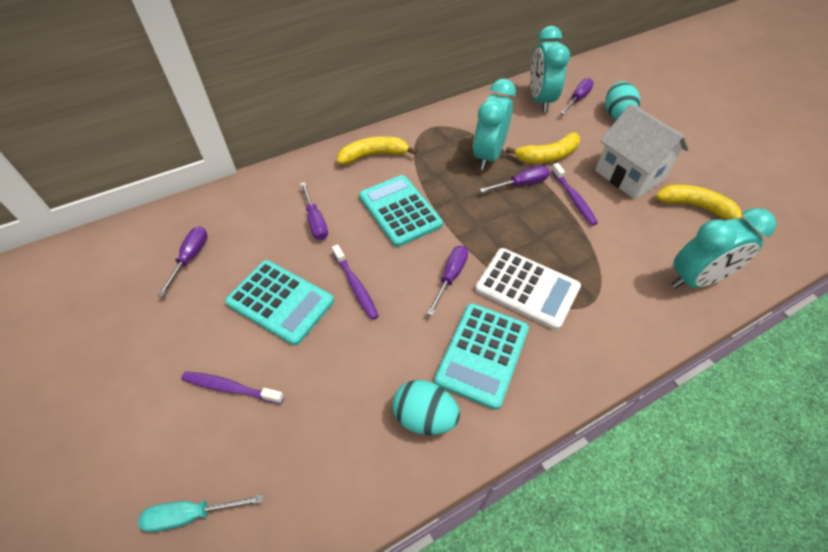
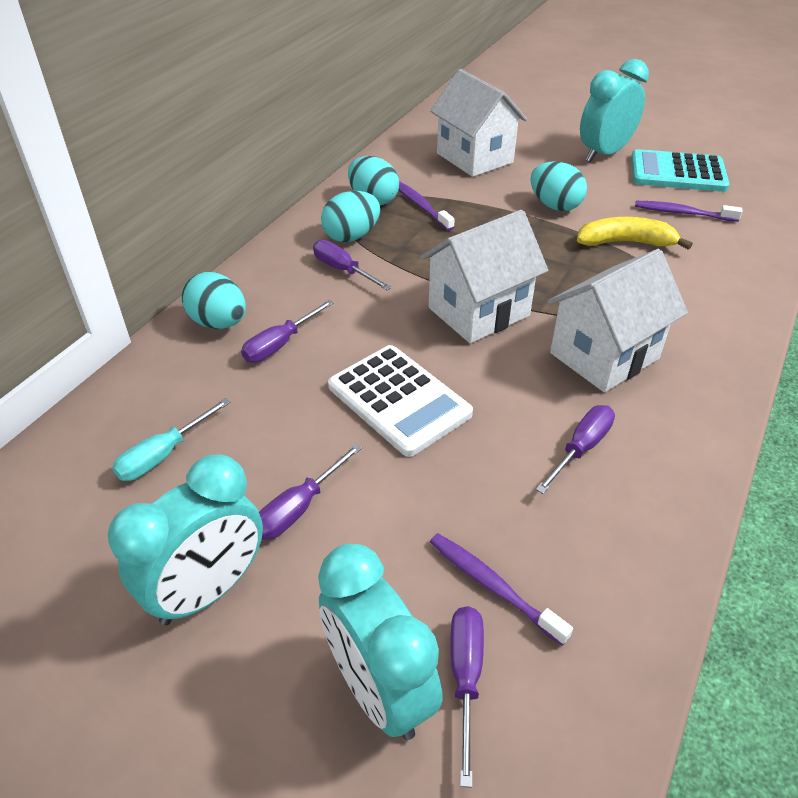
turquoise calculator: 3 -> 1
turquoise egg: 2 -> 4
white house: 1 -> 3
yellow banana: 3 -> 1

